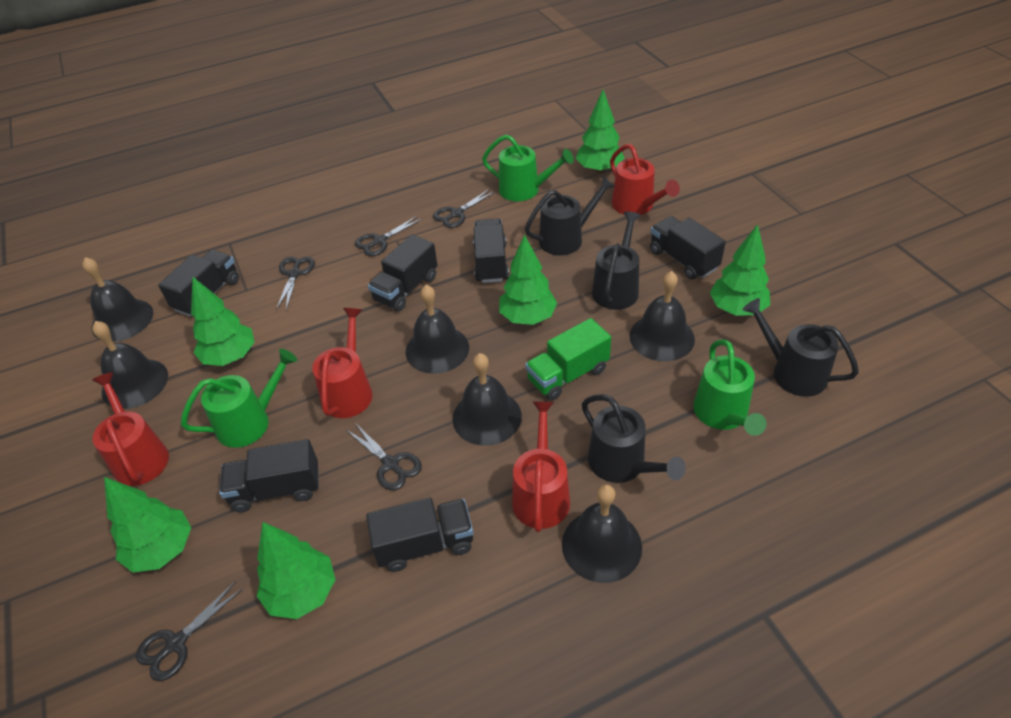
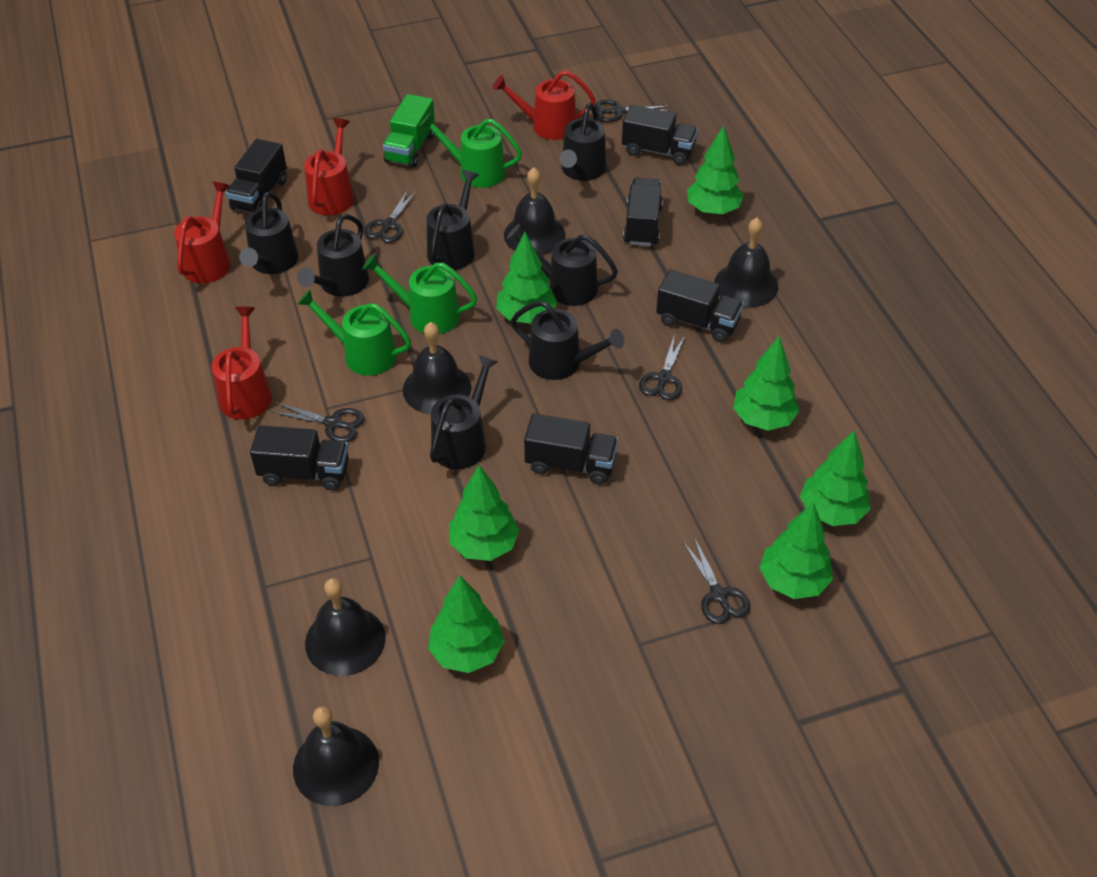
black bell: 6 -> 5
black watering can: 4 -> 7
green tree: 6 -> 7

